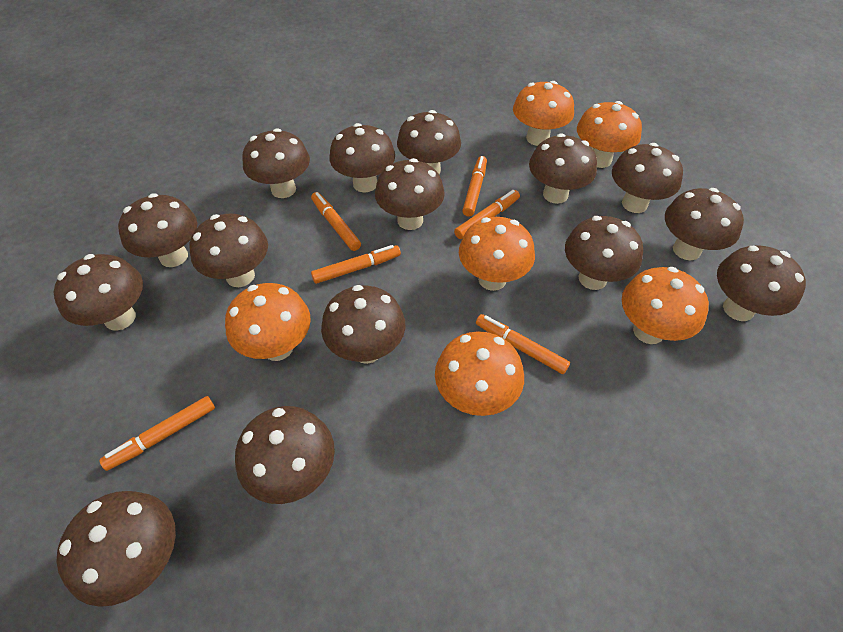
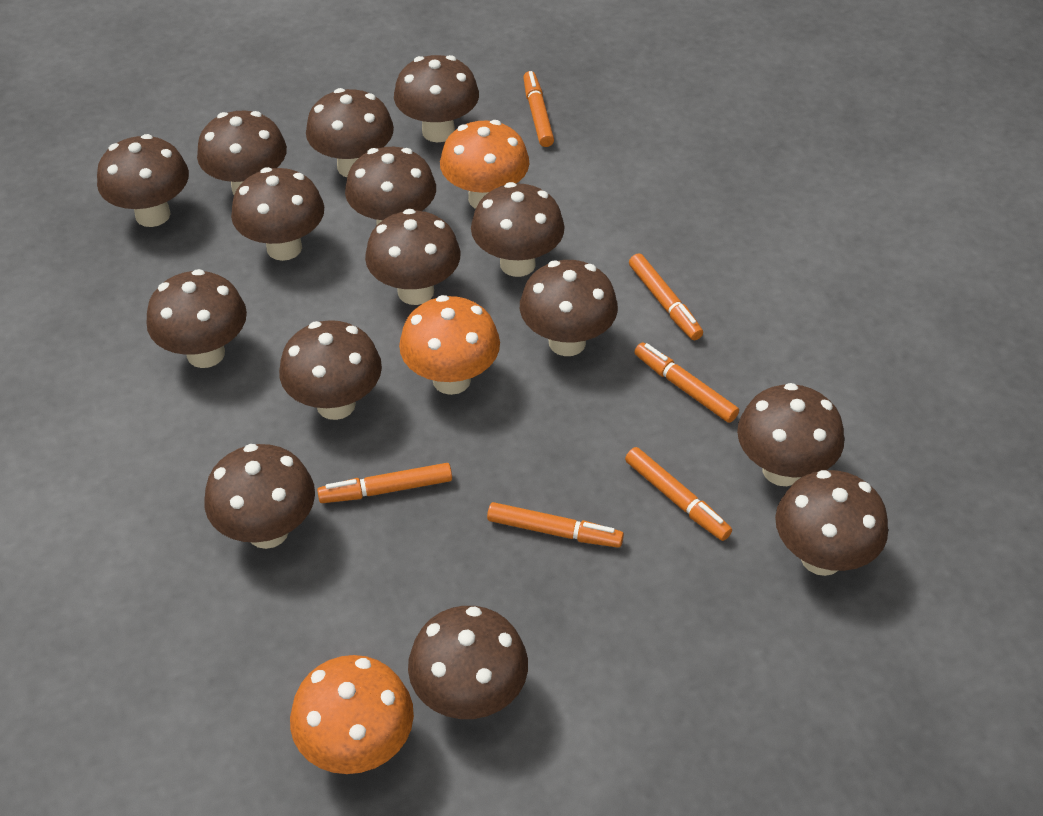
orange mushroom: 6 -> 3

